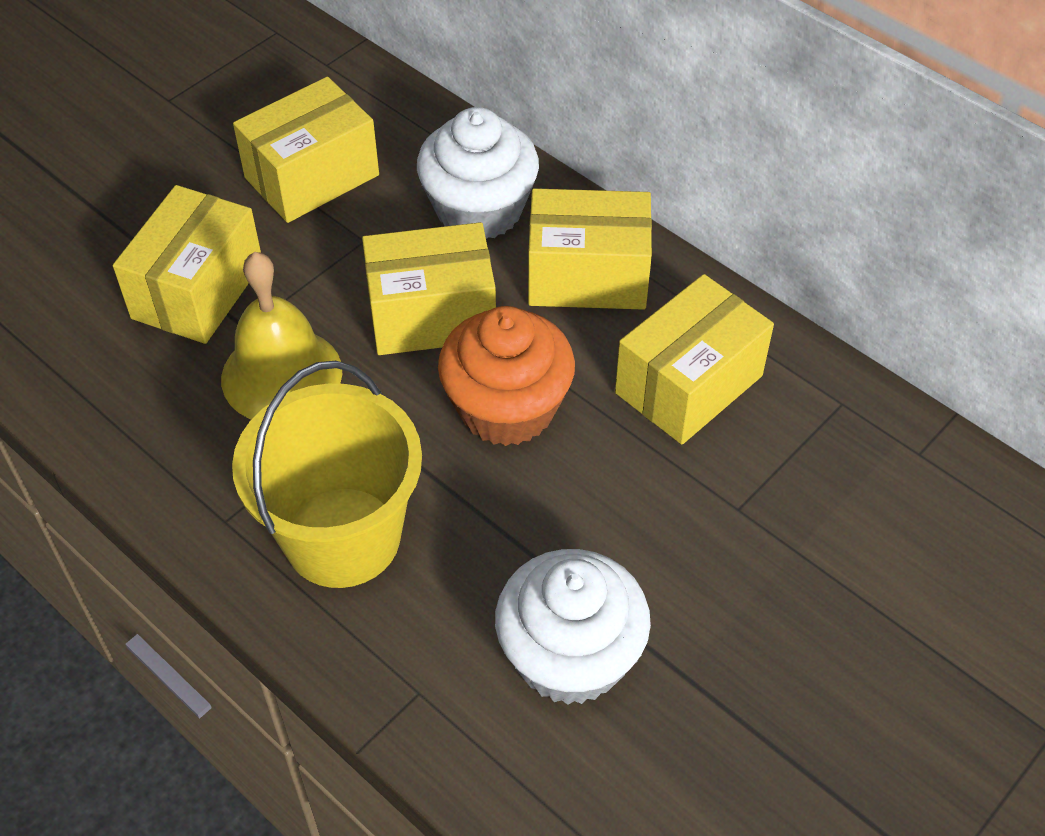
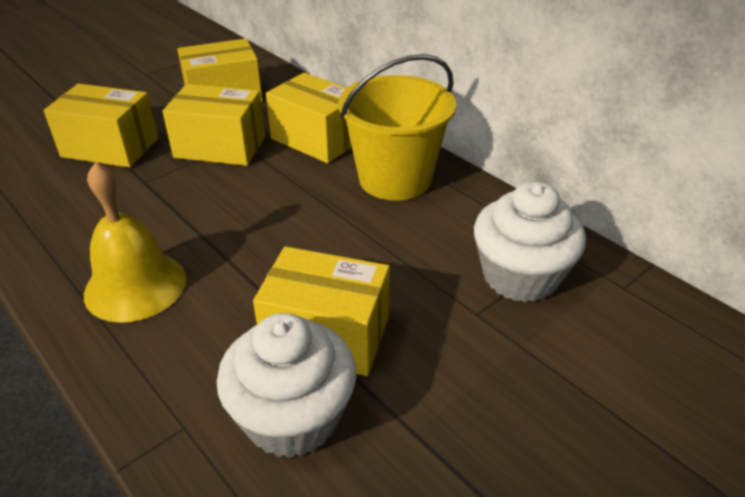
orange cupcake: 1 -> 0

